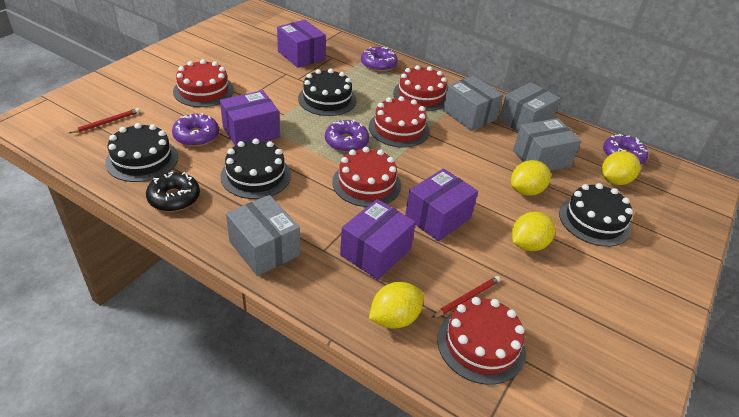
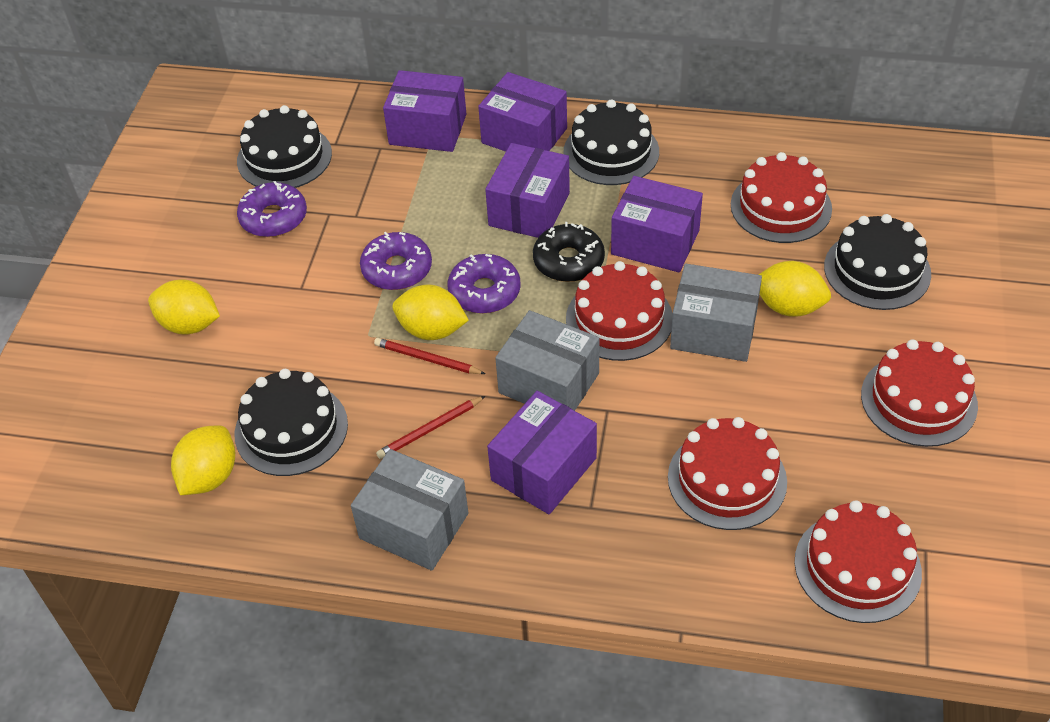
grey box: 4 -> 3
purple box: 4 -> 5
purple donut: 4 -> 3

